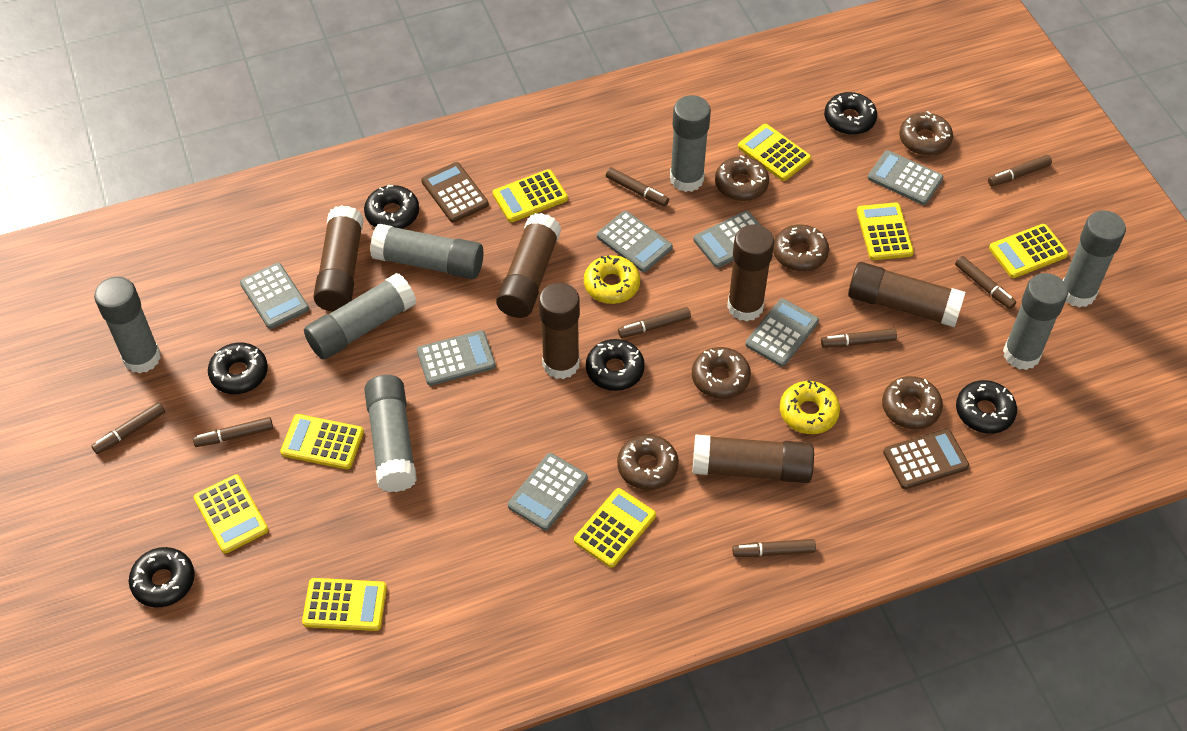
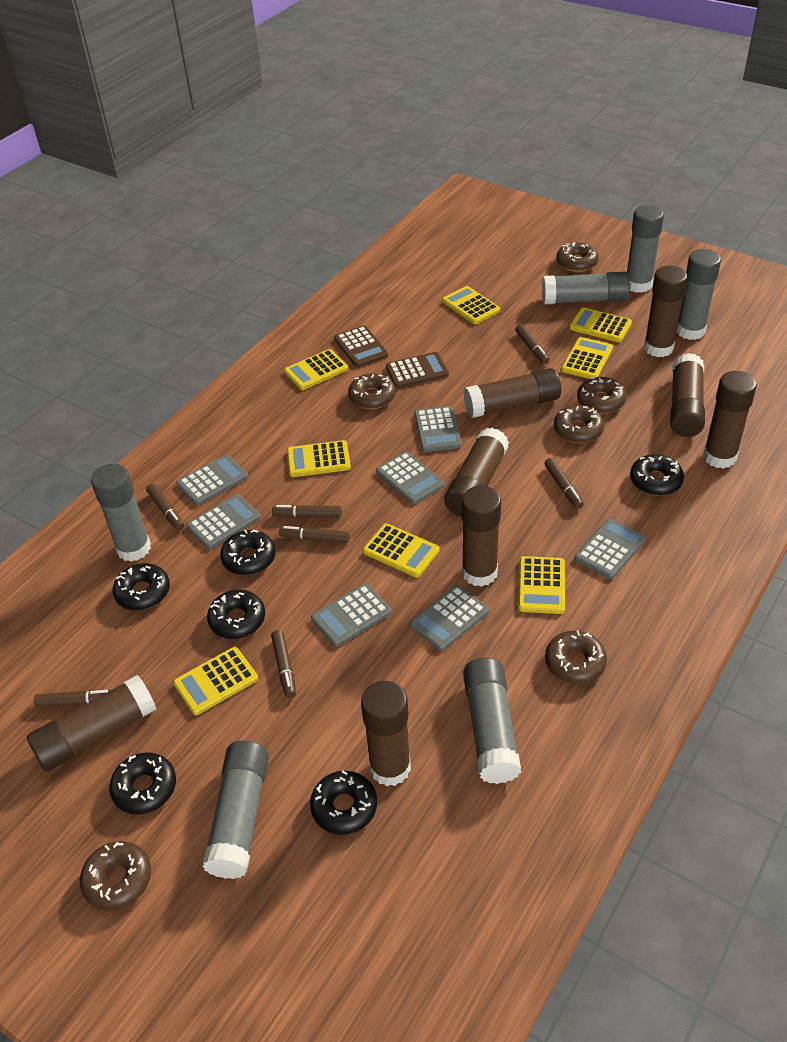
brown glue stick: 6 -> 8
brown marker: 8 -> 7
grey glue stick: 7 -> 6
yellow donut: 2 -> 0

